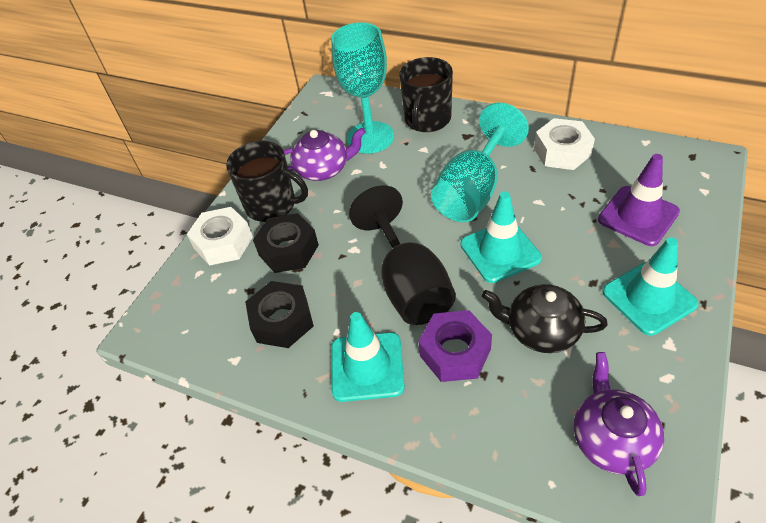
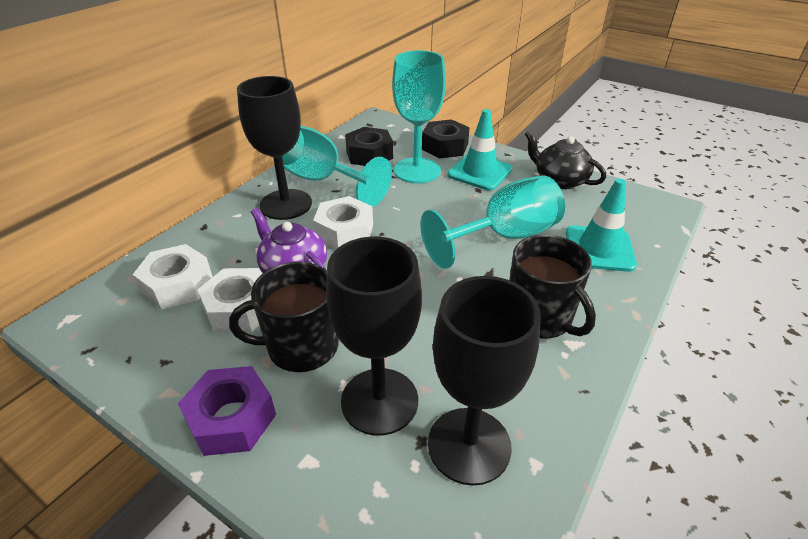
black goblet: 1 -> 3
purple teapot: 2 -> 1
purple traffic cone: 1 -> 0
turquoise goblet: 2 -> 3
turquoise traffic cone: 3 -> 2
white nut: 2 -> 3

